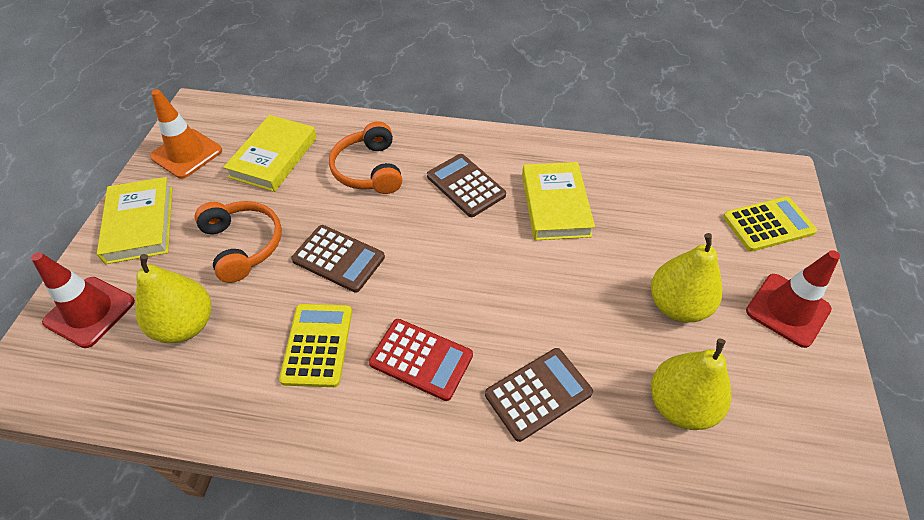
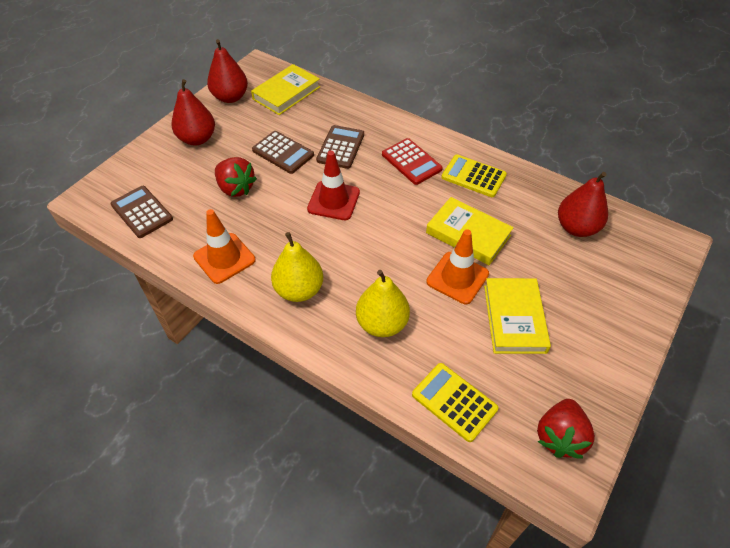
orange headphones: 2 -> 0
orange traffic cone: 1 -> 2
red pear: 0 -> 3
red strawberry: 0 -> 2
red traffic cone: 2 -> 1
yellow pear: 3 -> 2

